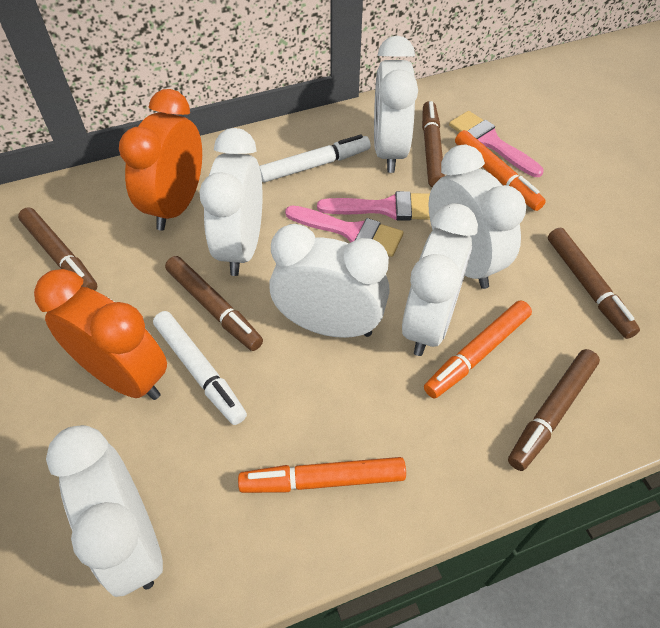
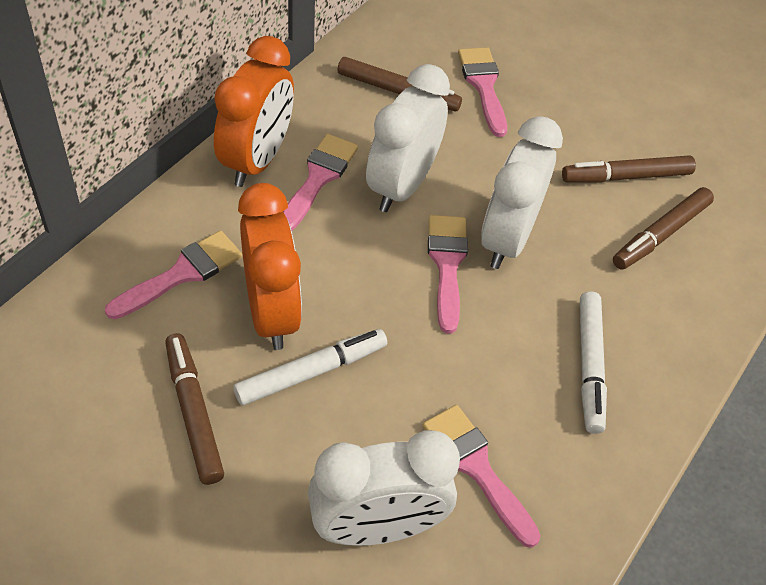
brown marker: 5 -> 4
orange marker: 3 -> 0
pink brush: 3 -> 5
white clock: 6 -> 3

